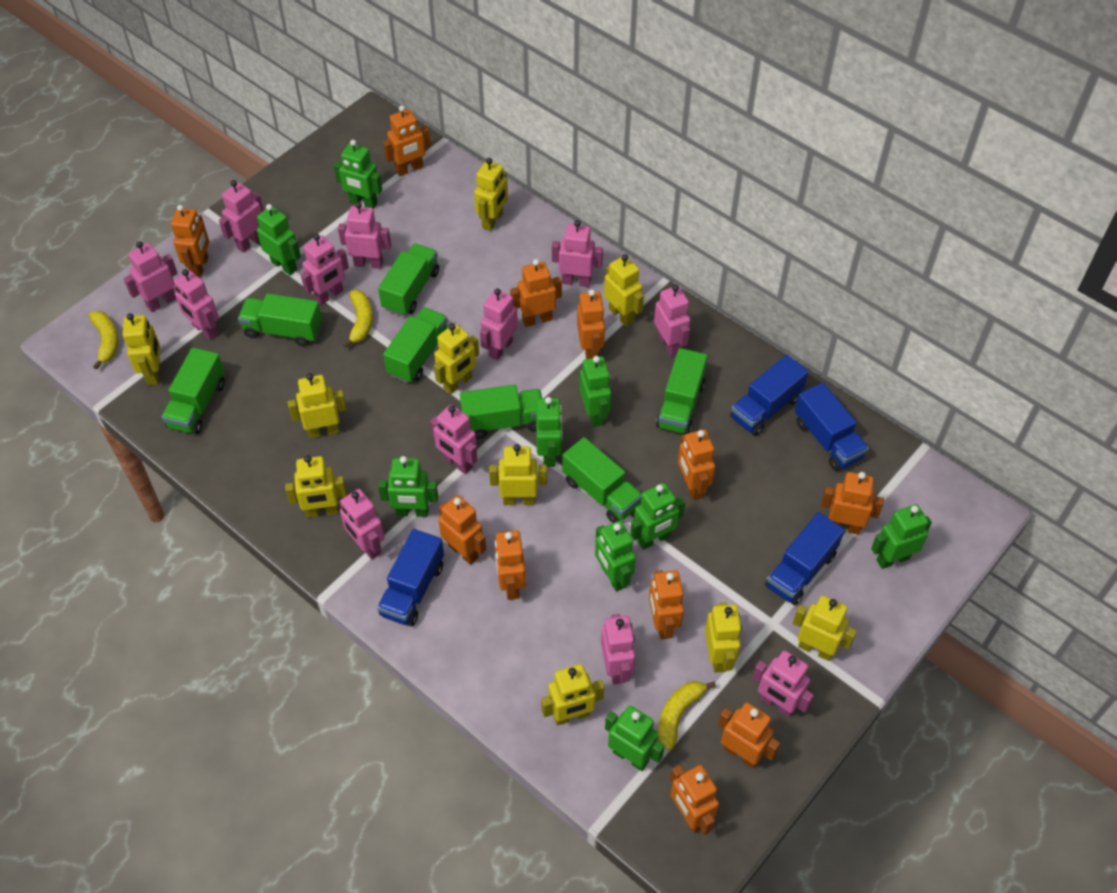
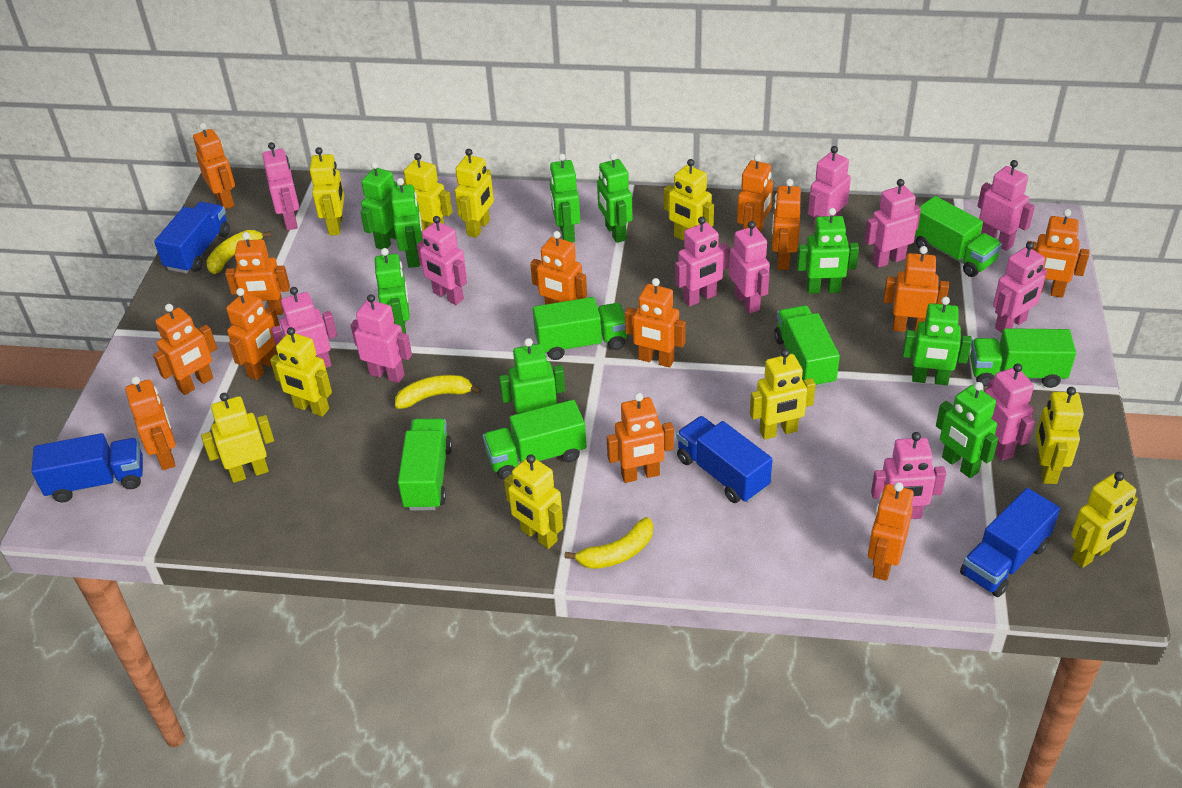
green truck: 7 -> 6
orange robot: 11 -> 13

